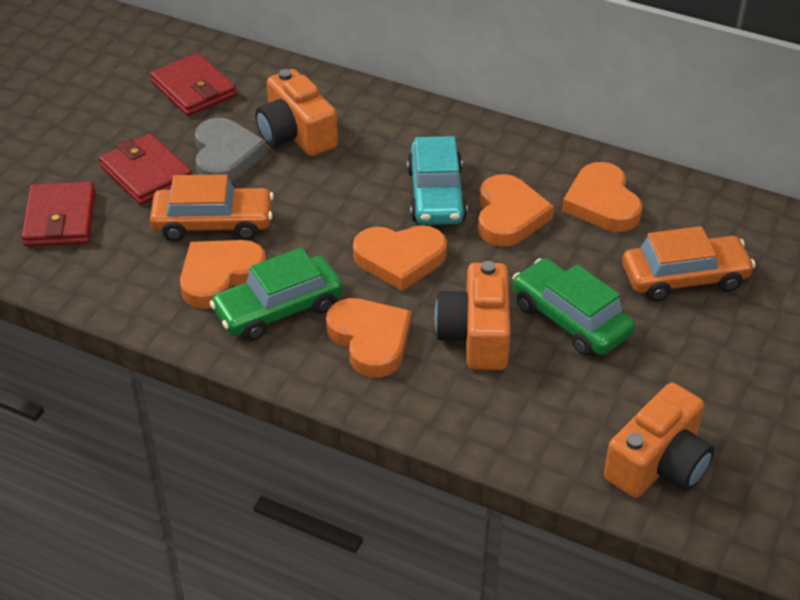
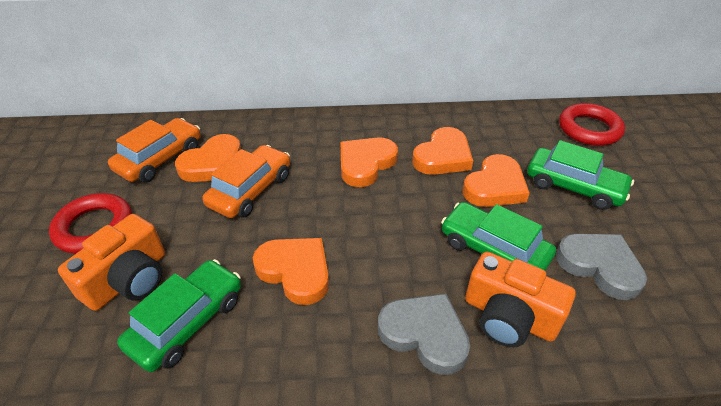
green car: 2 -> 3
grey heart: 1 -> 2
orange camera: 3 -> 2
red ring: 0 -> 2
red wallet: 3 -> 0
turquoise car: 1 -> 0

